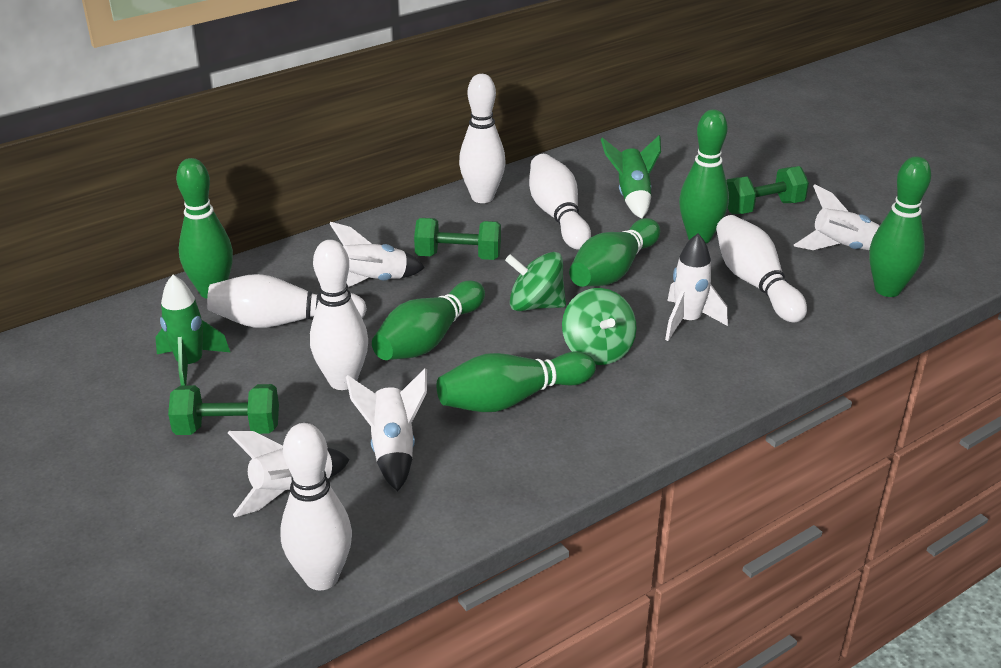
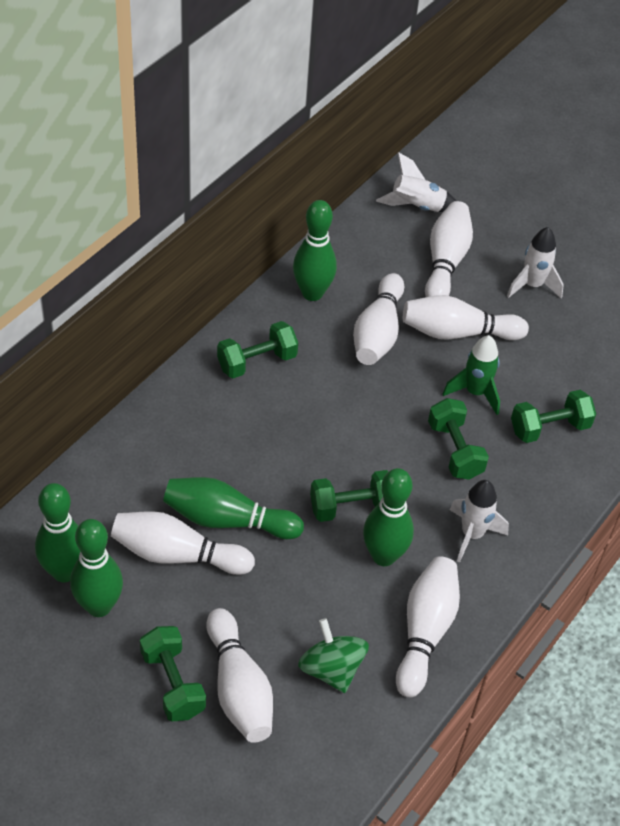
green bowling pin: 6 -> 5
green dumbbell: 3 -> 5
green rocket: 2 -> 1
green spinning top: 2 -> 1
white rocket: 5 -> 3

